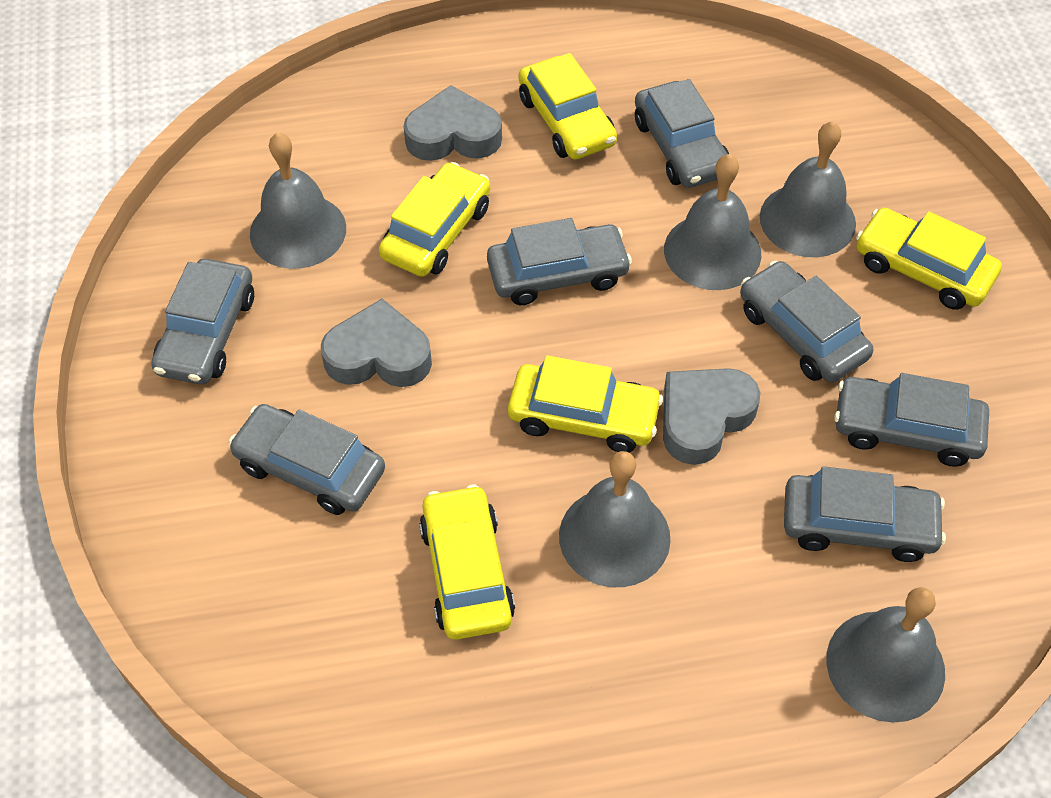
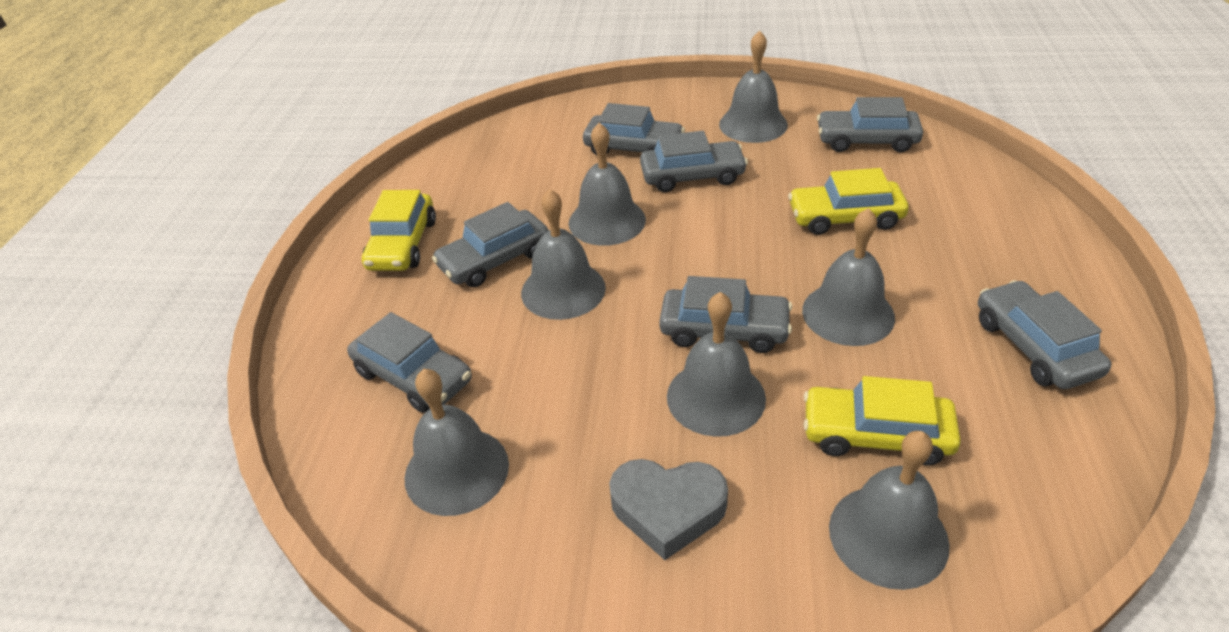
grey bell: 5 -> 7
grey heart: 3 -> 1
yellow car: 5 -> 3

